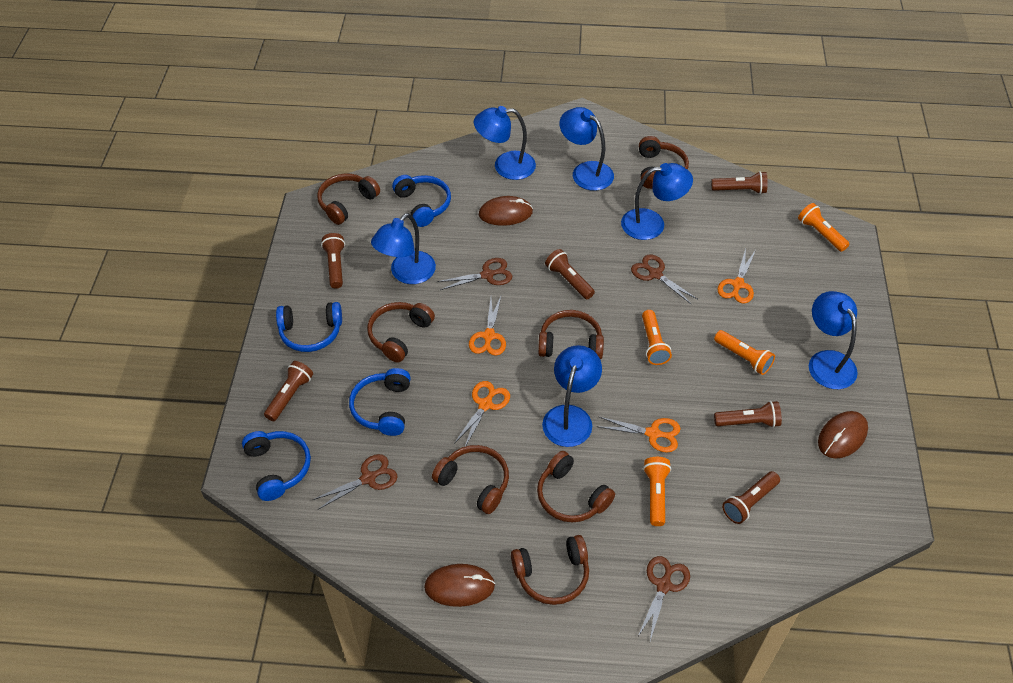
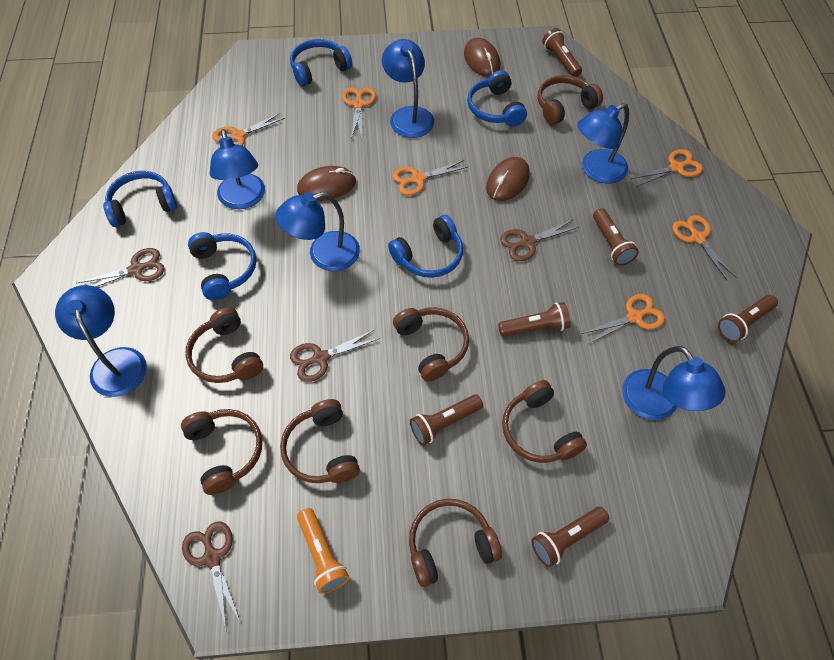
blue headphones: 4 -> 5
orange flashlight: 4 -> 1
orange scissors: 4 -> 6

